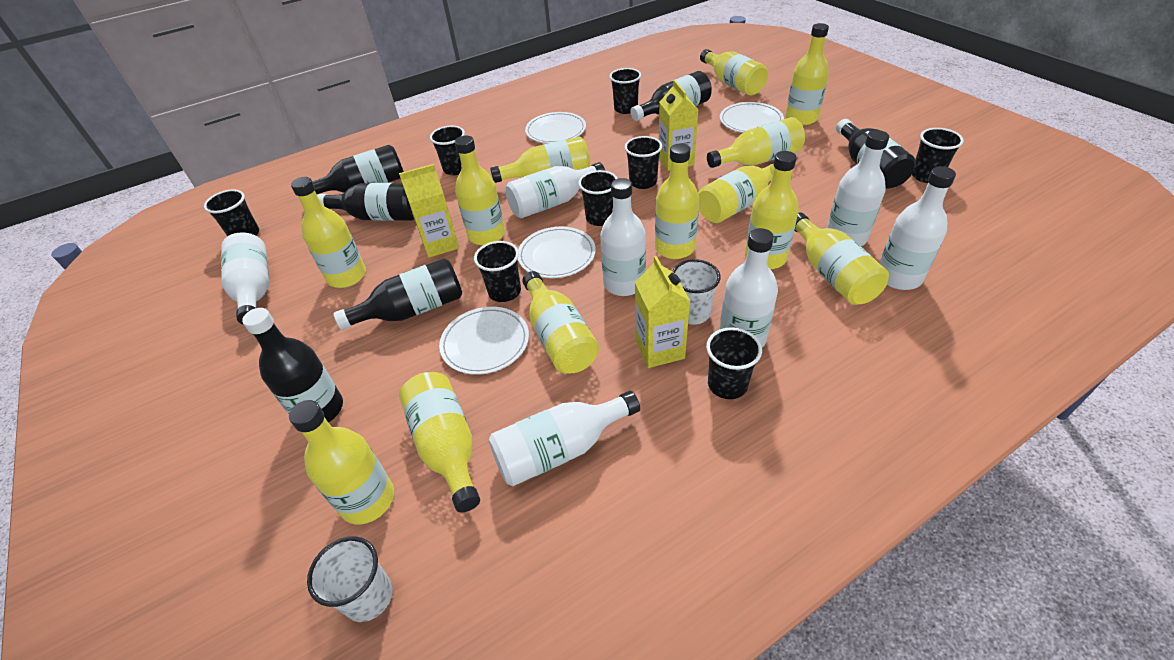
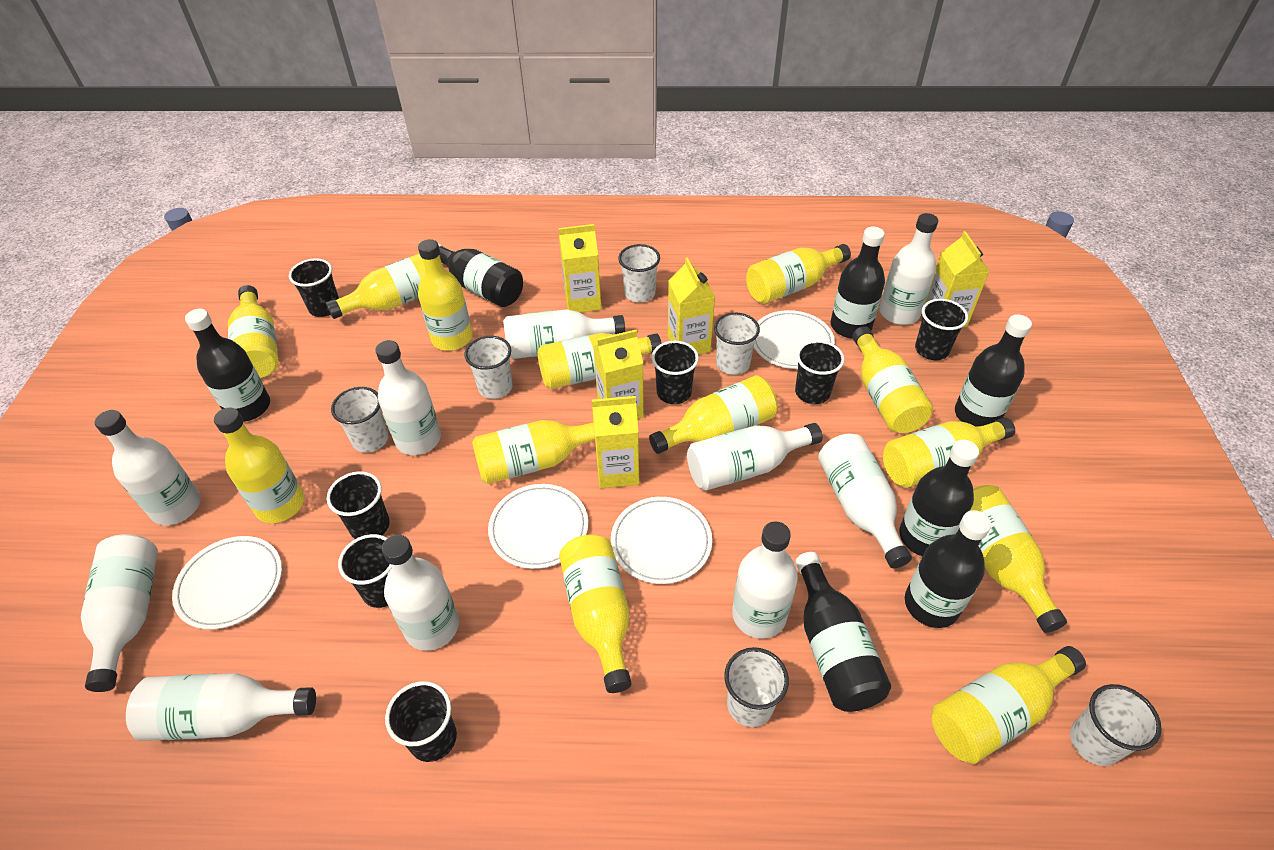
black bottle: 6 -> 7
black cup: 8 -> 7
white bottle: 7 -> 10
white cup: 2 -> 6
yellow carton: 3 -> 5

